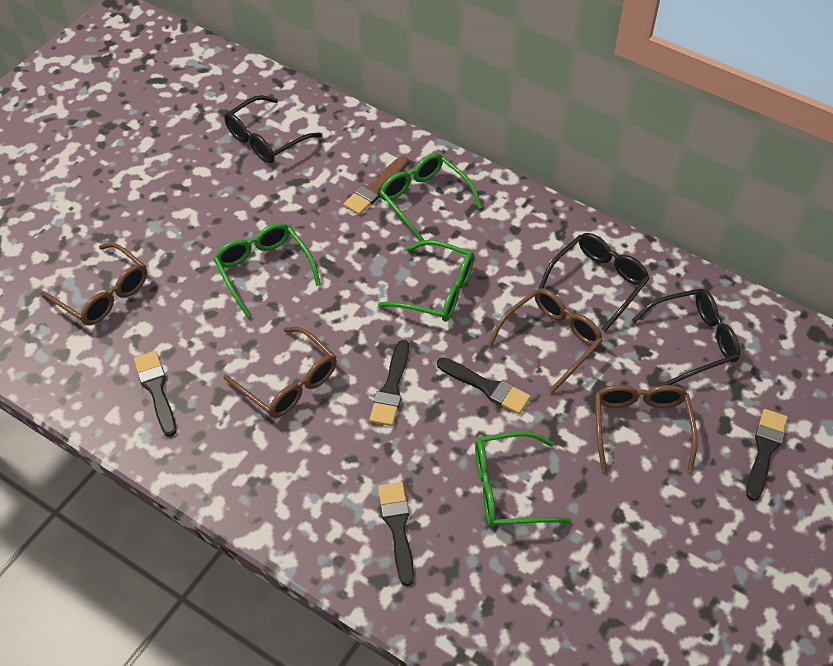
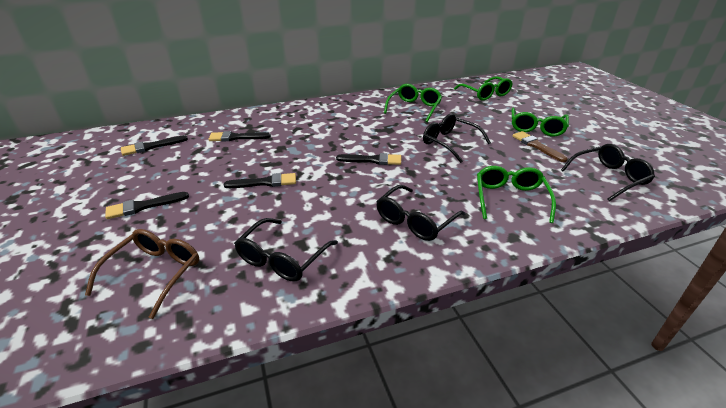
black glasses: 3 -> 4
brown glasses: 4 -> 1

